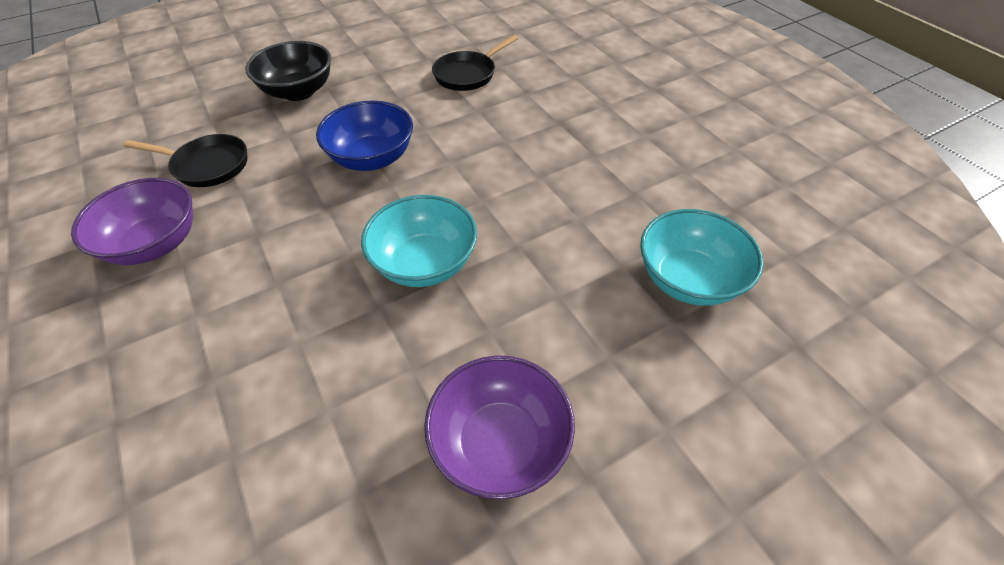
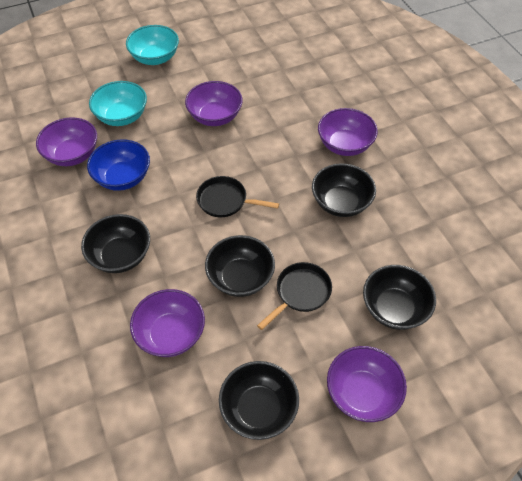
black bowl: 1 -> 5
purple bowl: 2 -> 5

